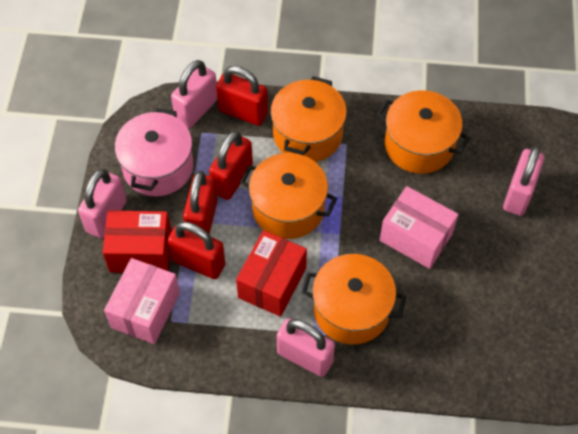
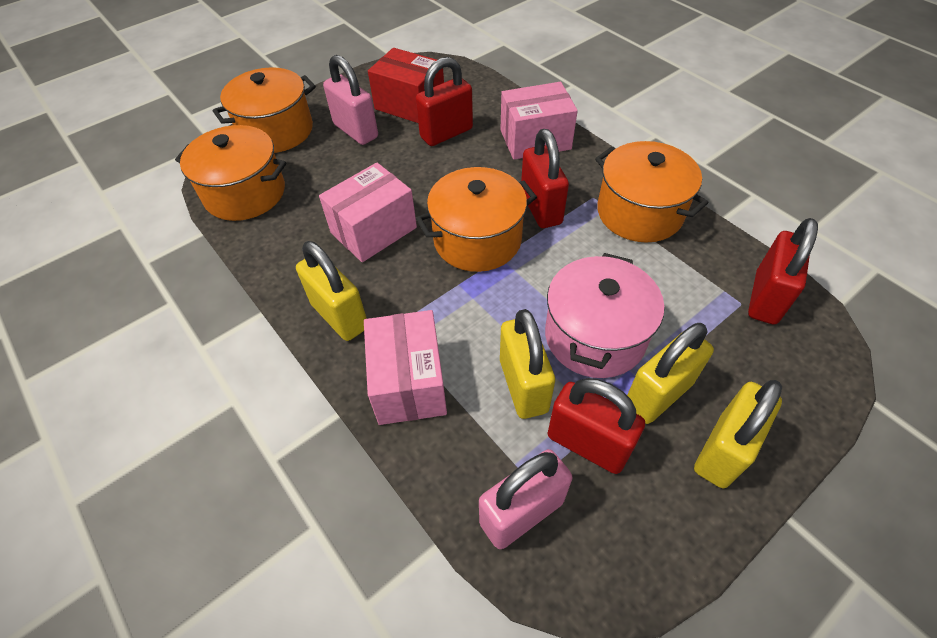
pink box: 2 -> 3
pink padlock: 4 -> 2
red box: 2 -> 1
yellow padlock: 0 -> 4

